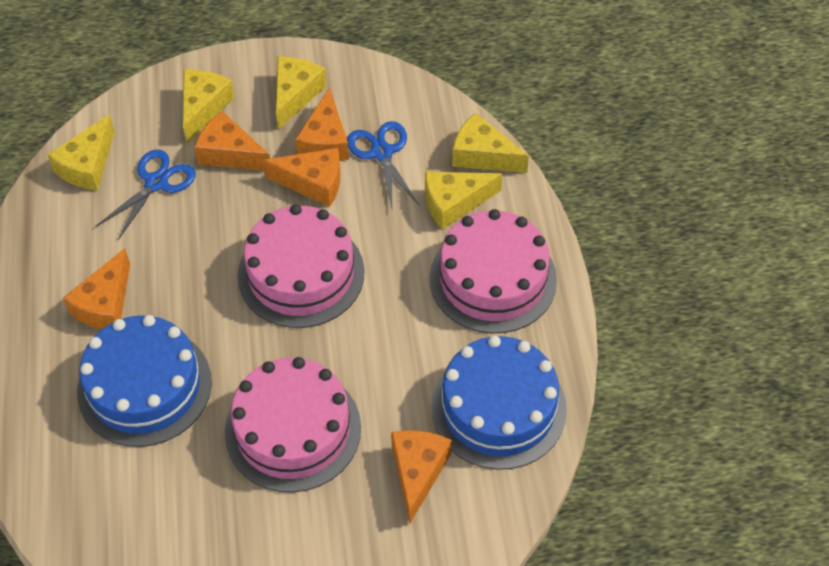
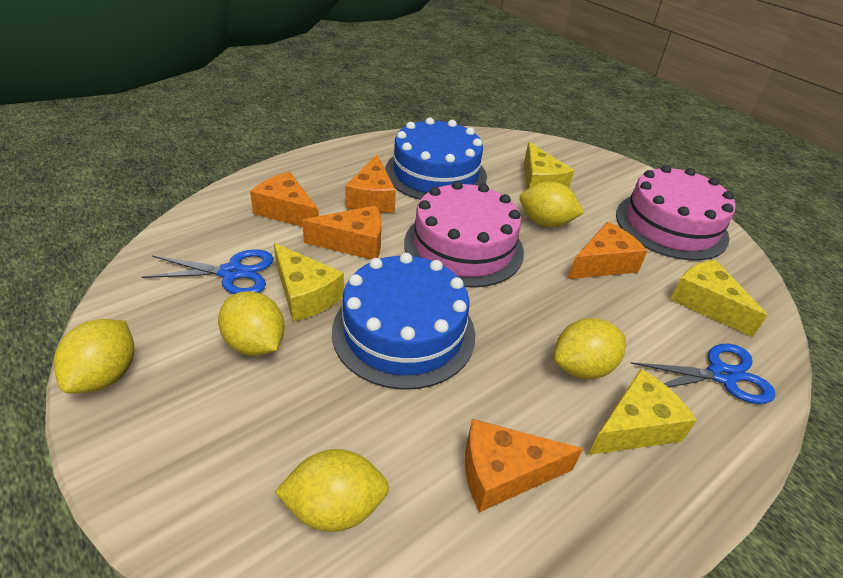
pink cake: 3 -> 2
yellow cheese: 5 -> 4
yellow lemon: 0 -> 5

